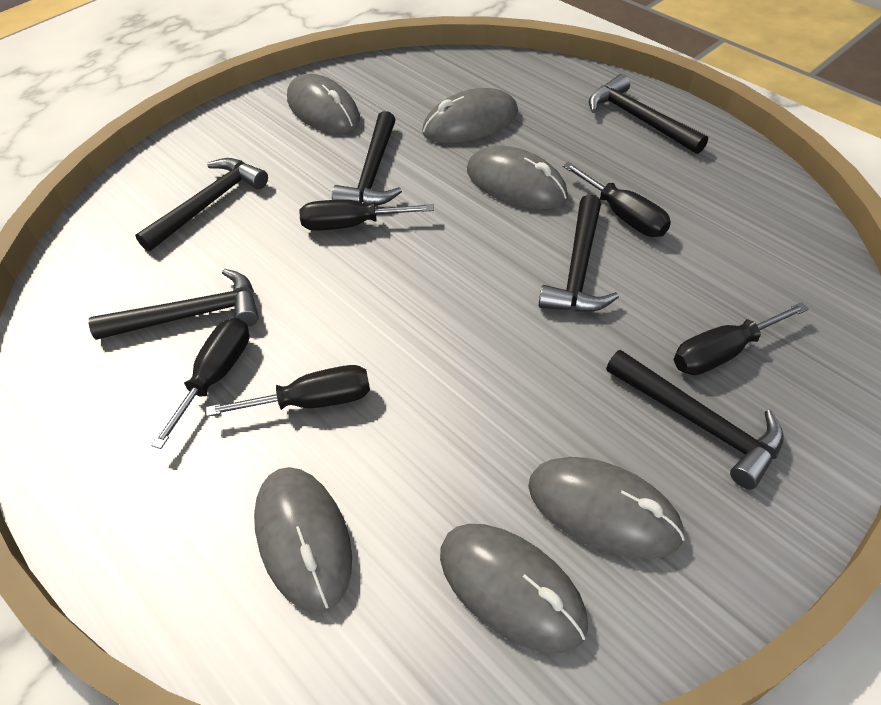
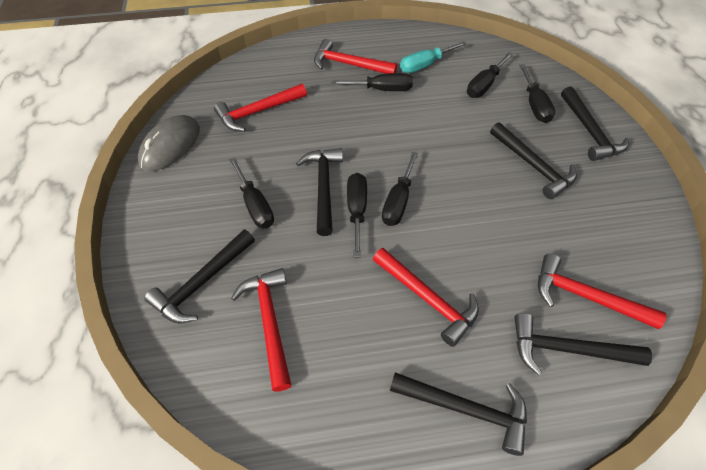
black screwdriver: 5 -> 6
grey mouse: 6 -> 1
red hammer: 0 -> 5
turquoise screwdriver: 0 -> 1

